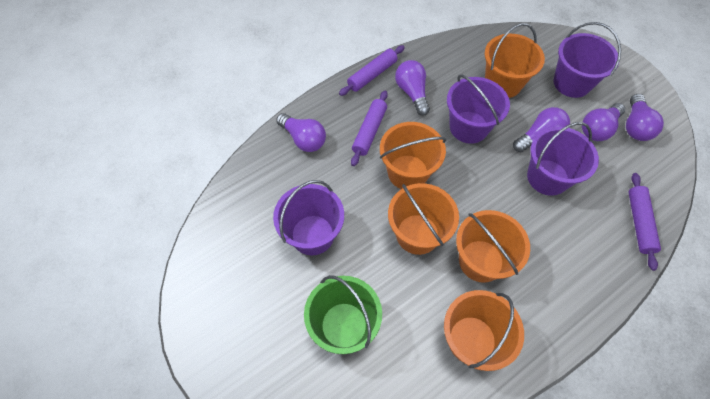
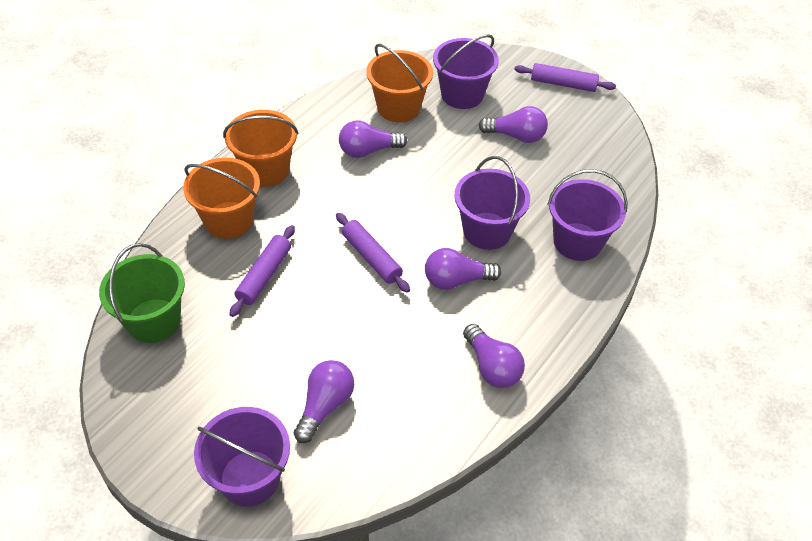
orange bucket: 5 -> 3

